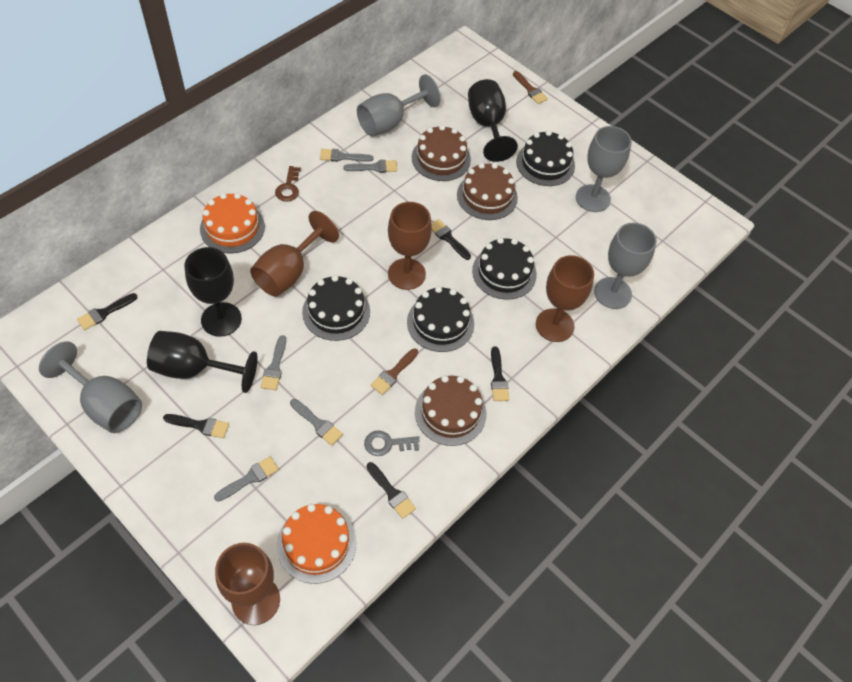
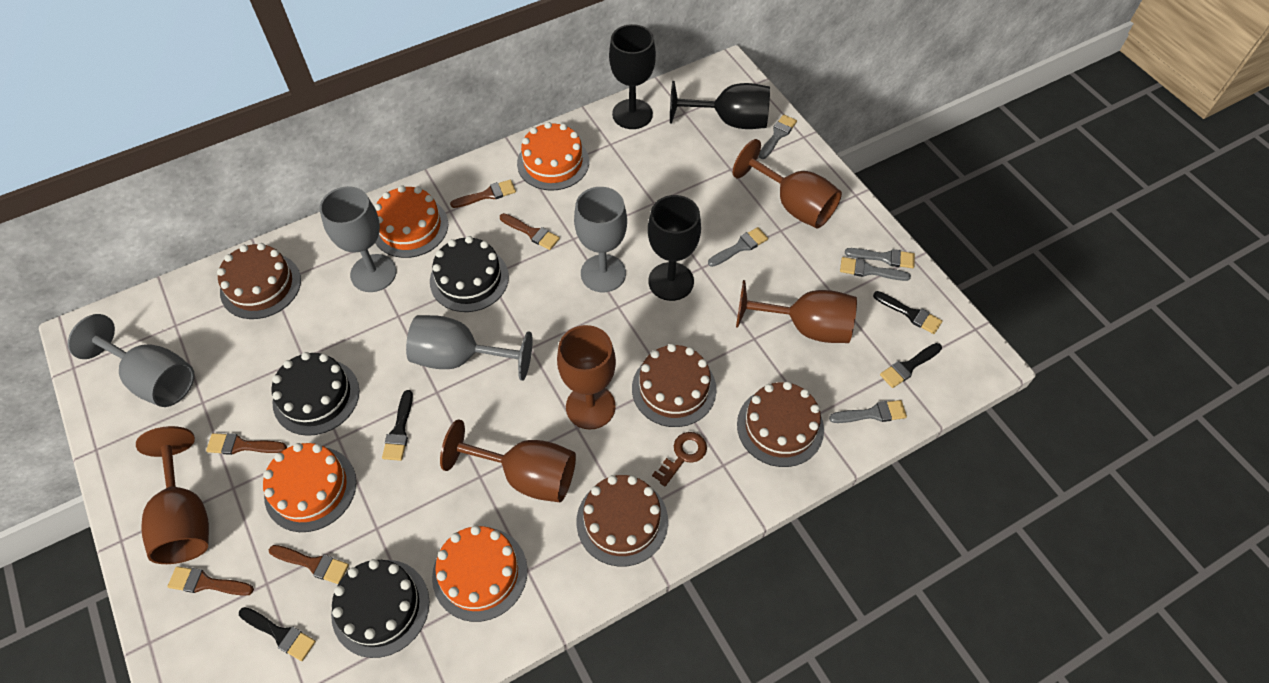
black brush: 5 -> 4
black cake: 4 -> 3
brown brush: 2 -> 5
brown cake: 3 -> 4
brown goblet: 4 -> 5
grey key: 1 -> 0
orange cake: 2 -> 4

